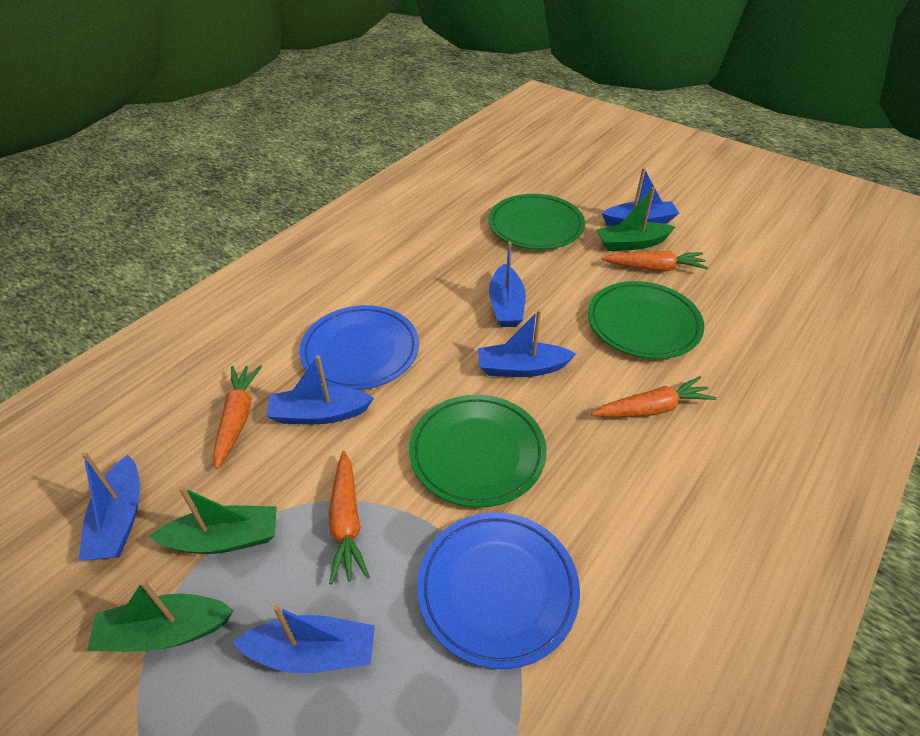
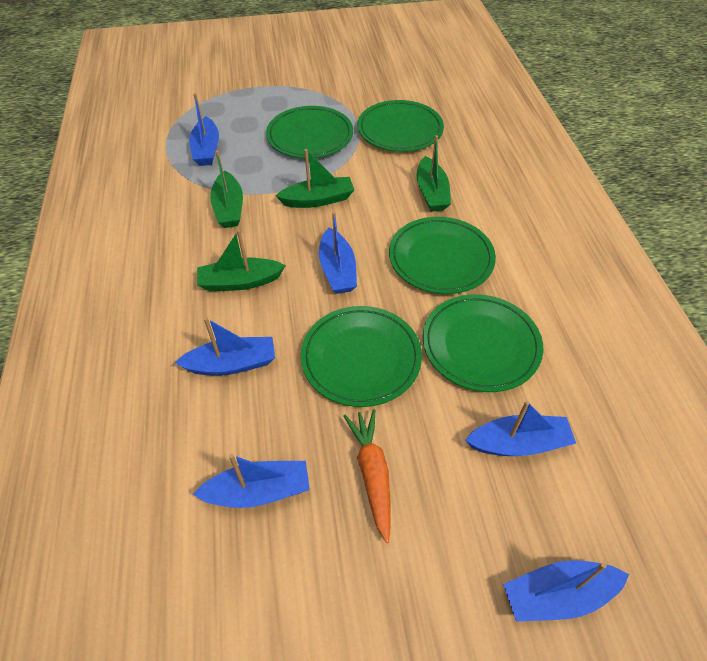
blue plate: 2 -> 0
green boat: 3 -> 4
green plate: 3 -> 5
orange carrot: 4 -> 1

